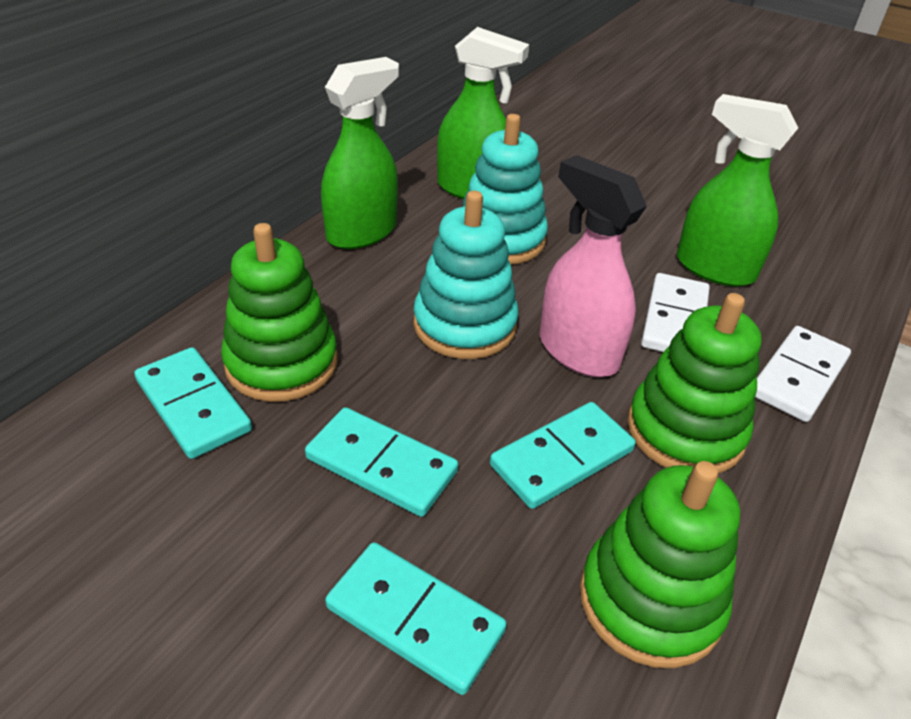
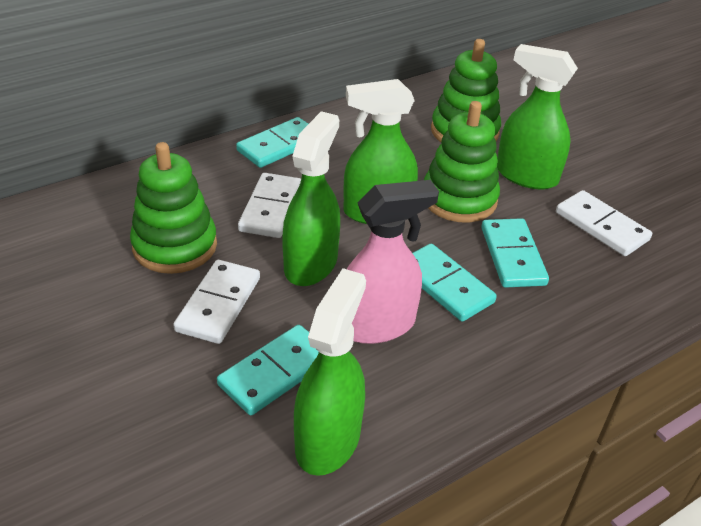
green spray bottle: 3 -> 4
turquoise stacking toy: 2 -> 0
white domino: 2 -> 3

